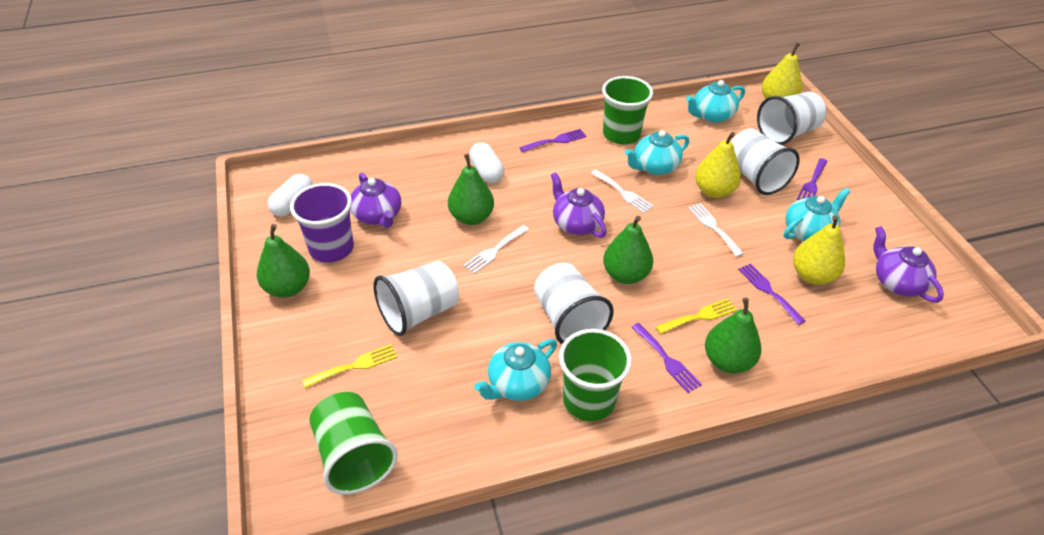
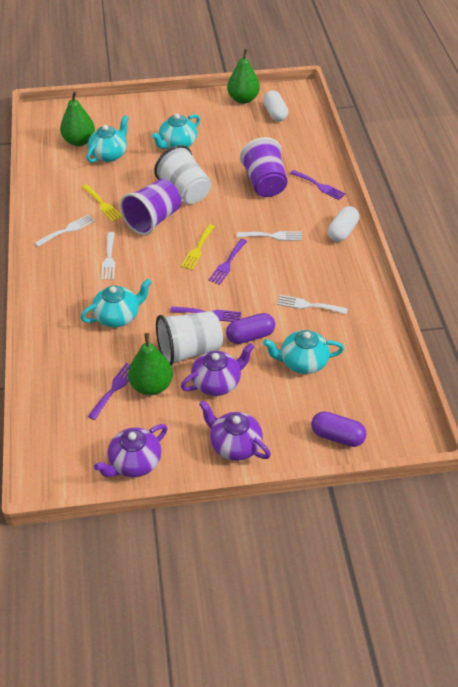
green cup: 3 -> 0
green pear: 4 -> 3
purple capsule: 0 -> 2
purple cup: 1 -> 2
white cup: 4 -> 2
white fork: 3 -> 4
yellow pear: 3 -> 0

